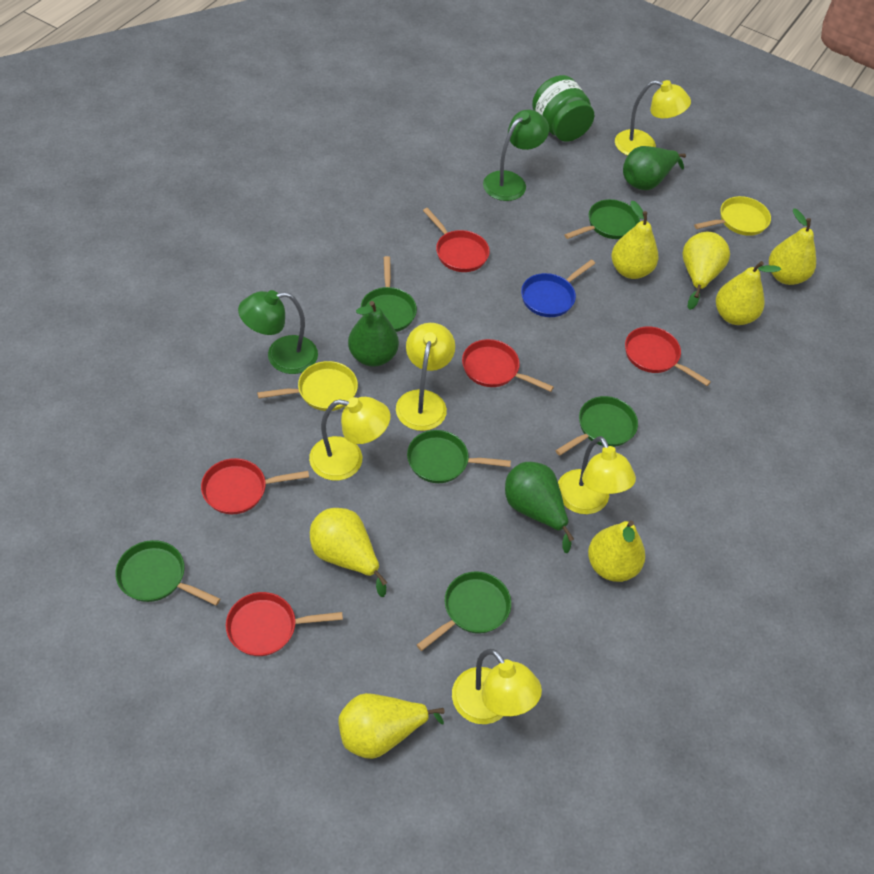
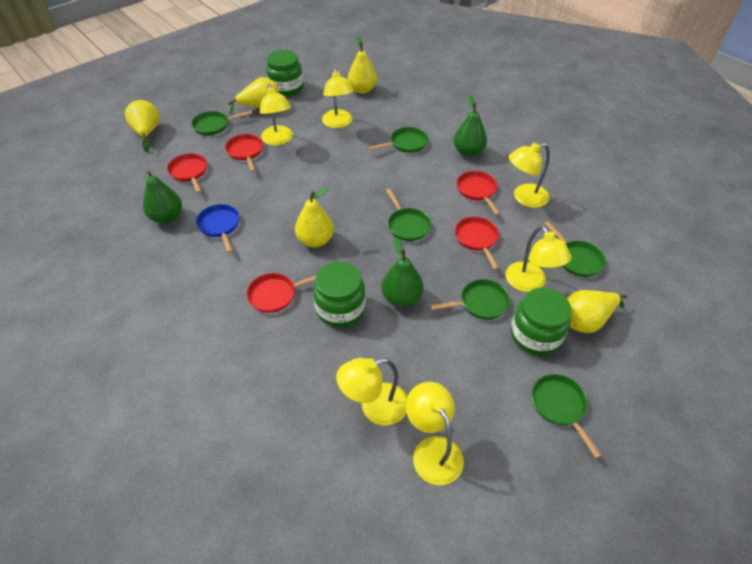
green jar: 1 -> 3
green lamp: 2 -> 0
yellow lamp: 5 -> 6
yellow pan: 2 -> 0
yellow pear: 7 -> 5

